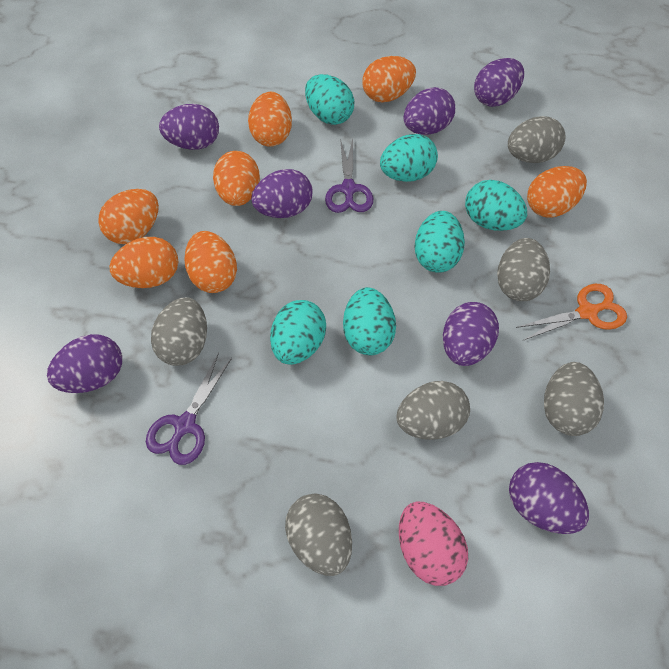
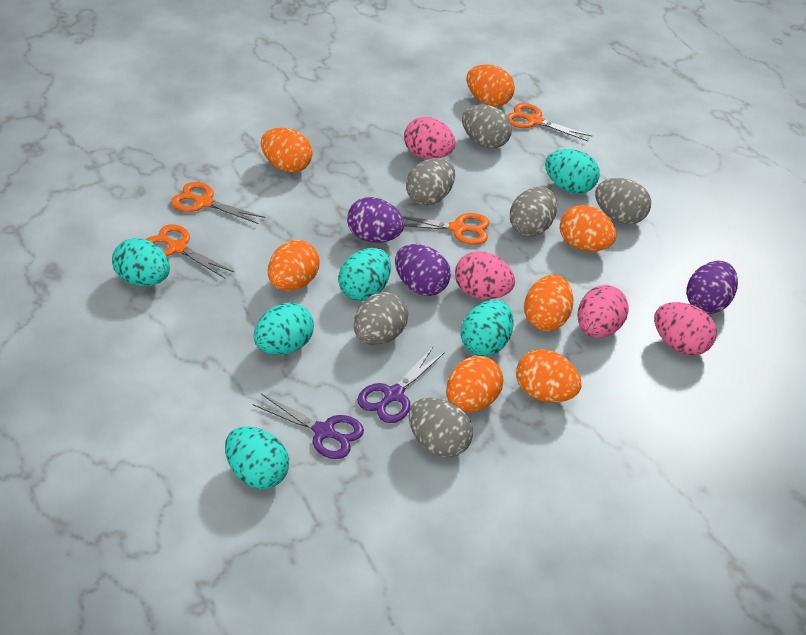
orange scissors: 1 -> 4
pink egg: 1 -> 4
purple egg: 7 -> 3

